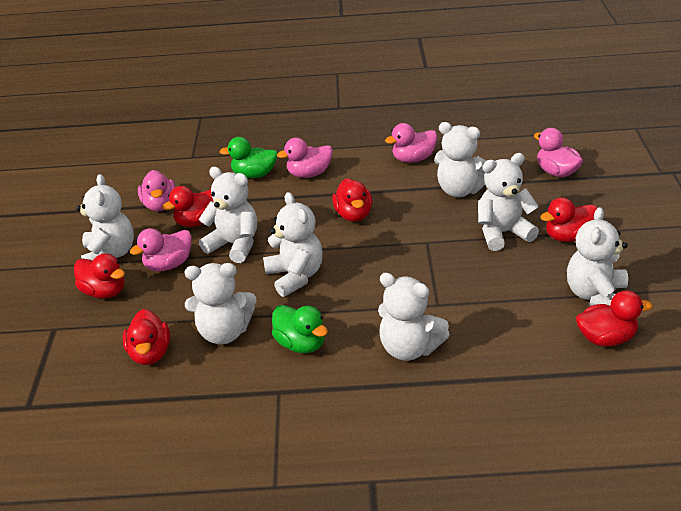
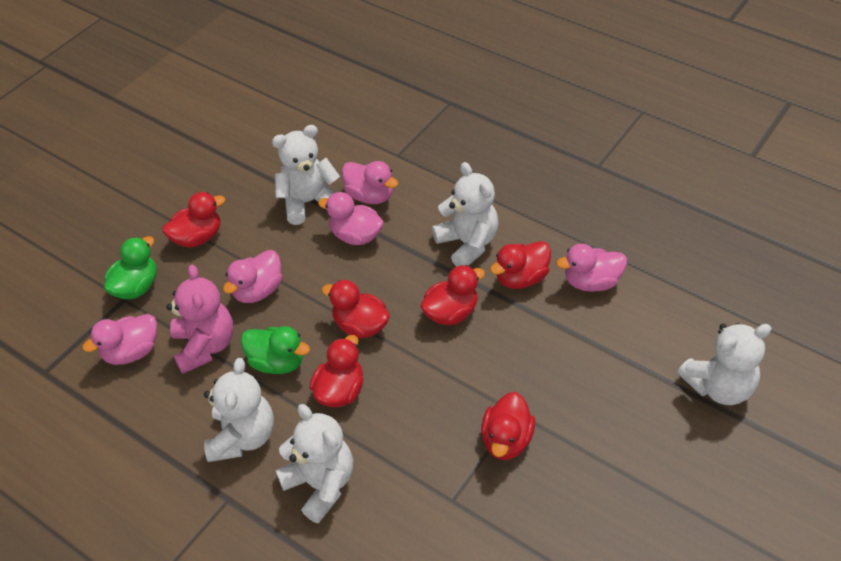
pink teddy bear: 0 -> 1
white teddy bear: 8 -> 5

